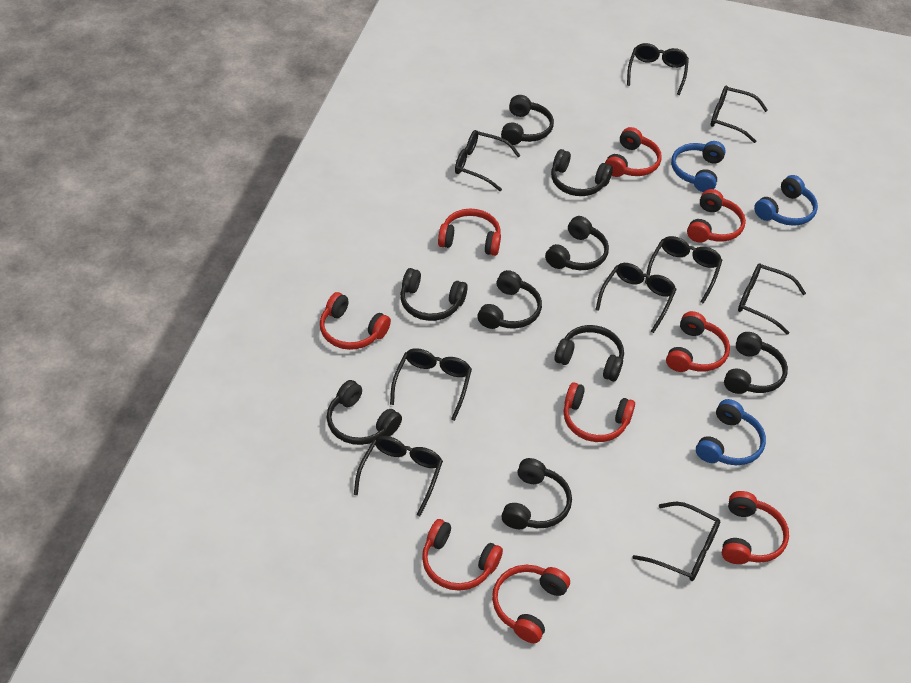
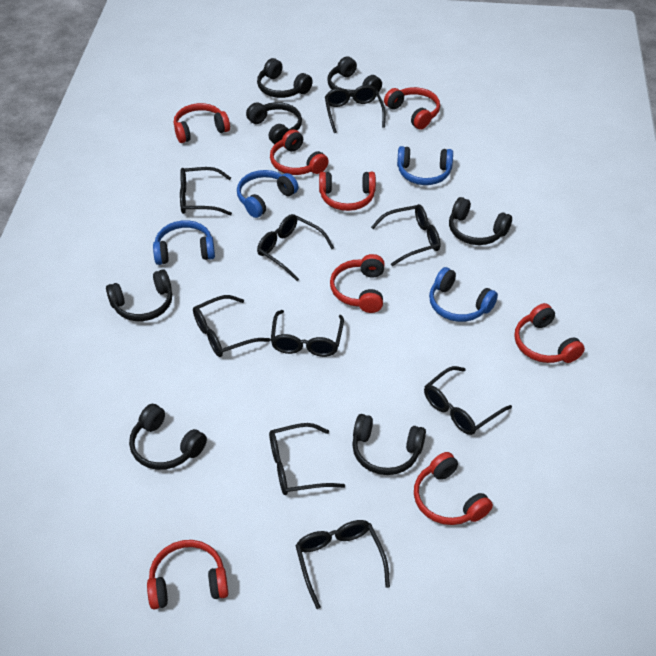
black headphones: 9 -> 7
blue headphones: 3 -> 4
red headphones: 9 -> 8

